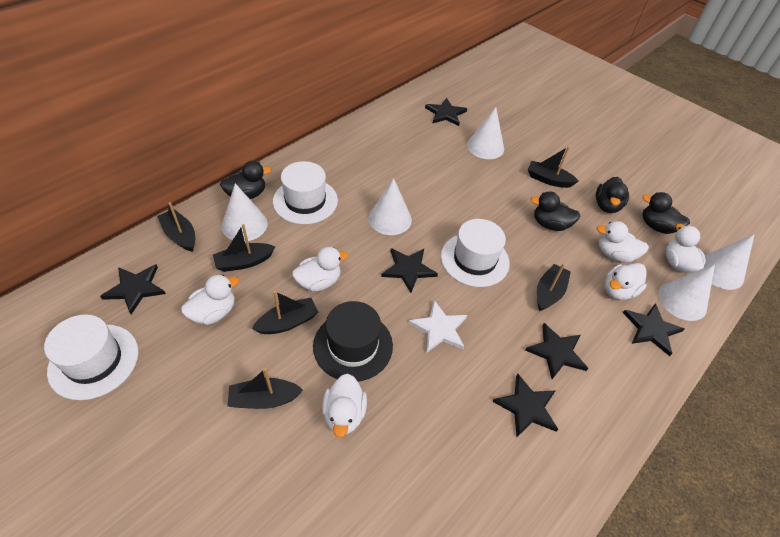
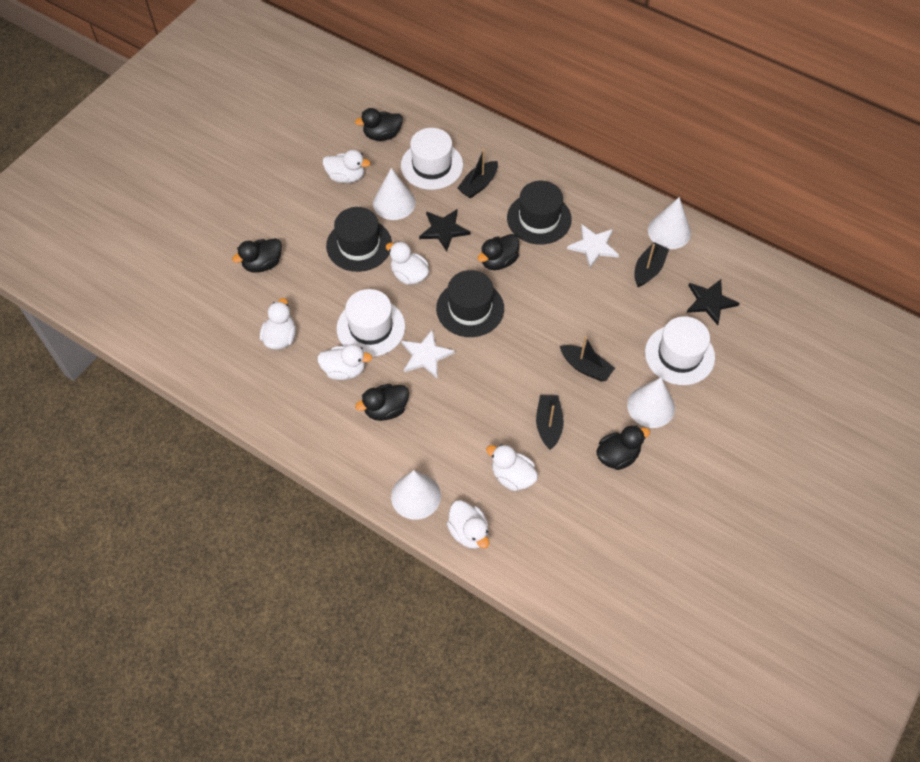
black boat: 6 -> 4
black duck: 4 -> 5
black hat: 1 -> 3
black star: 6 -> 2
white cone: 5 -> 4
white star: 1 -> 2

